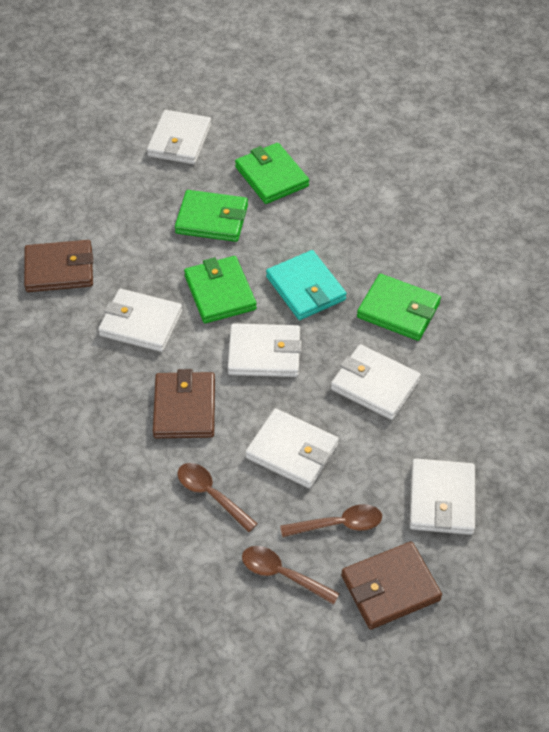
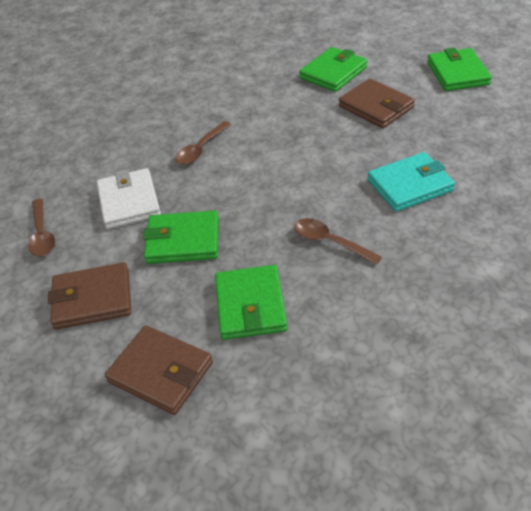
white wallet: 6 -> 1

